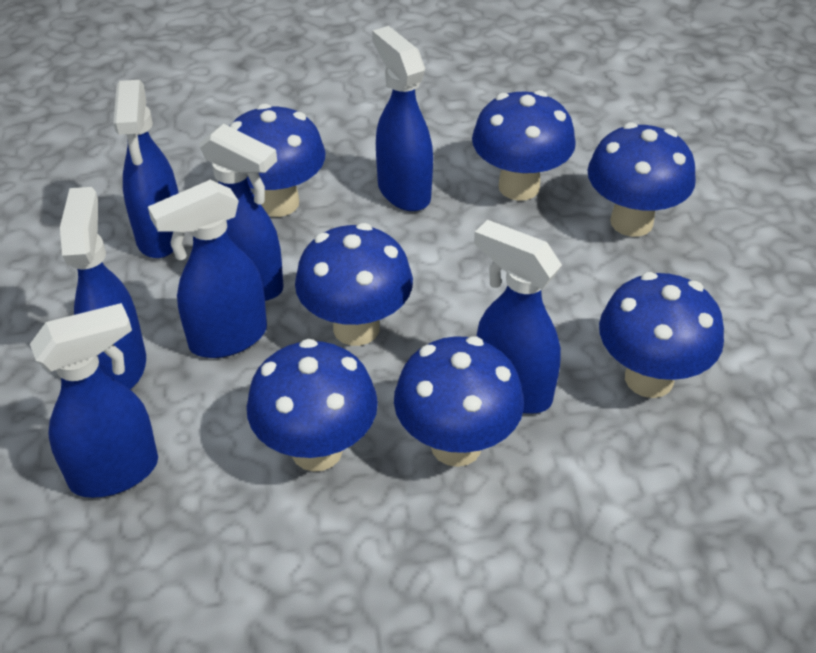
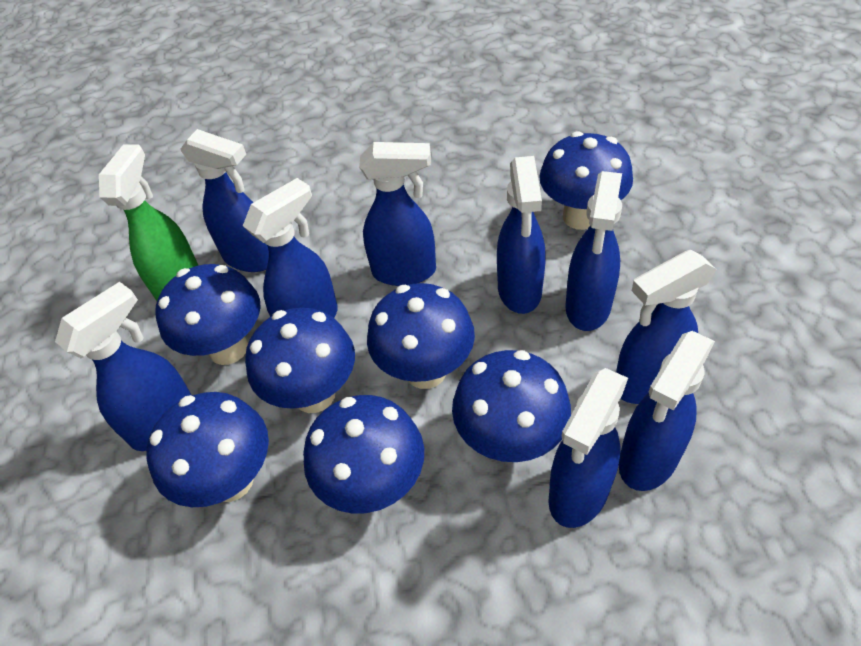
blue spray bottle: 7 -> 9
green spray bottle: 0 -> 1

